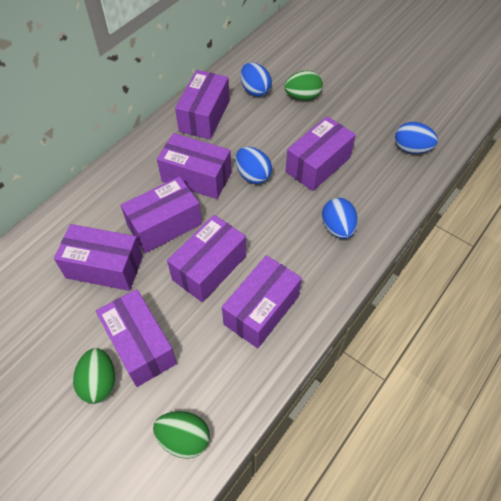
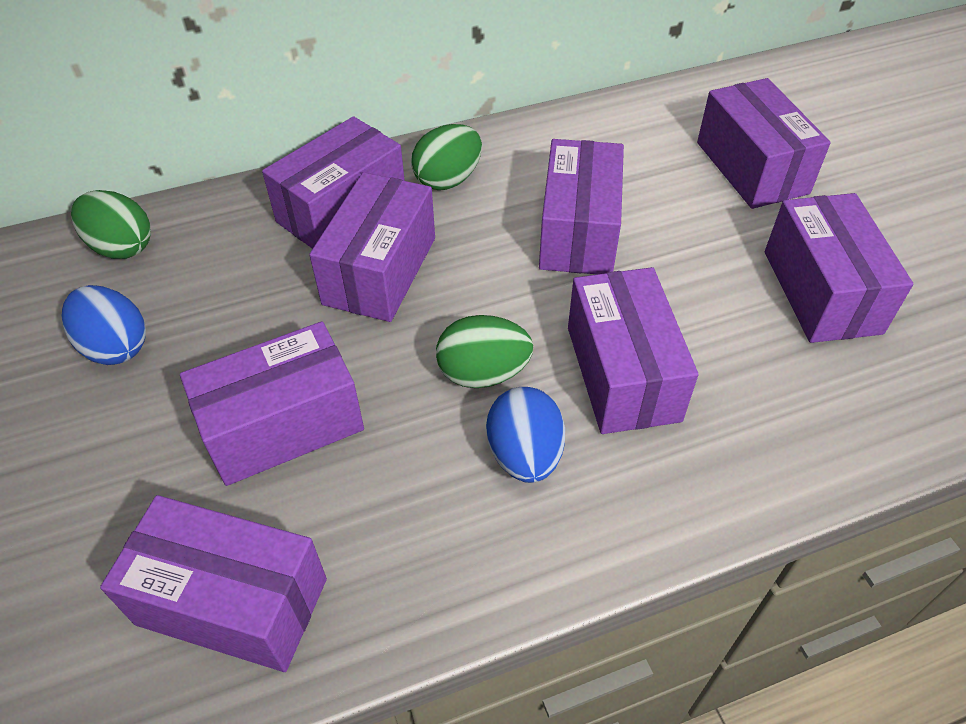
blue egg: 4 -> 2

